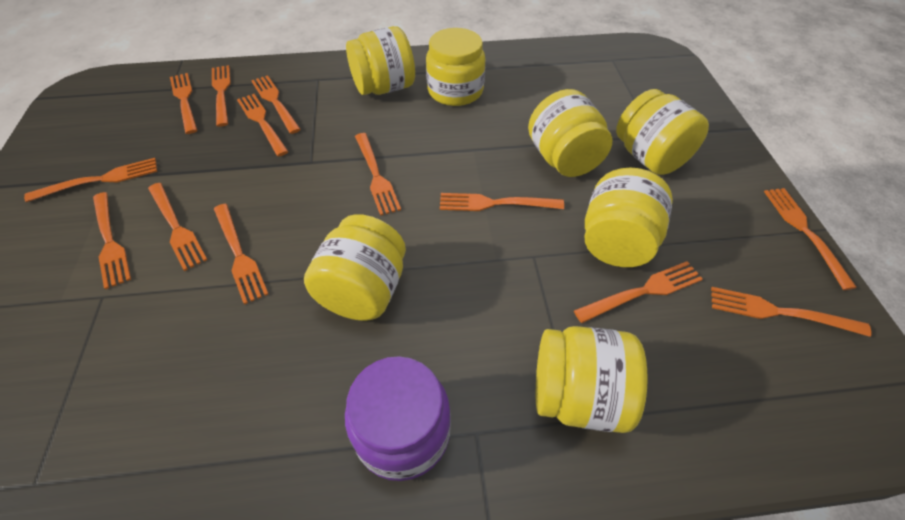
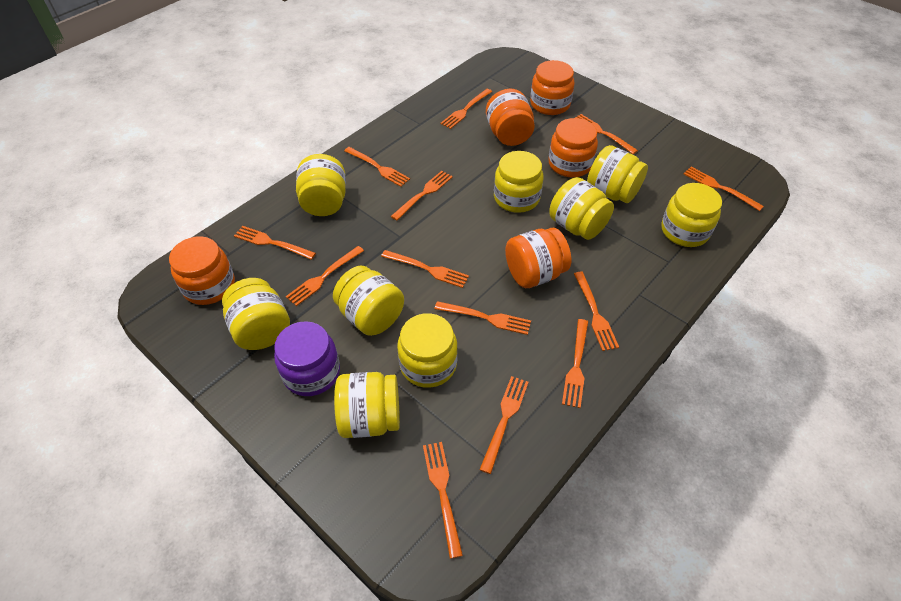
orange jar: 0 -> 5
yellow jar: 7 -> 9

